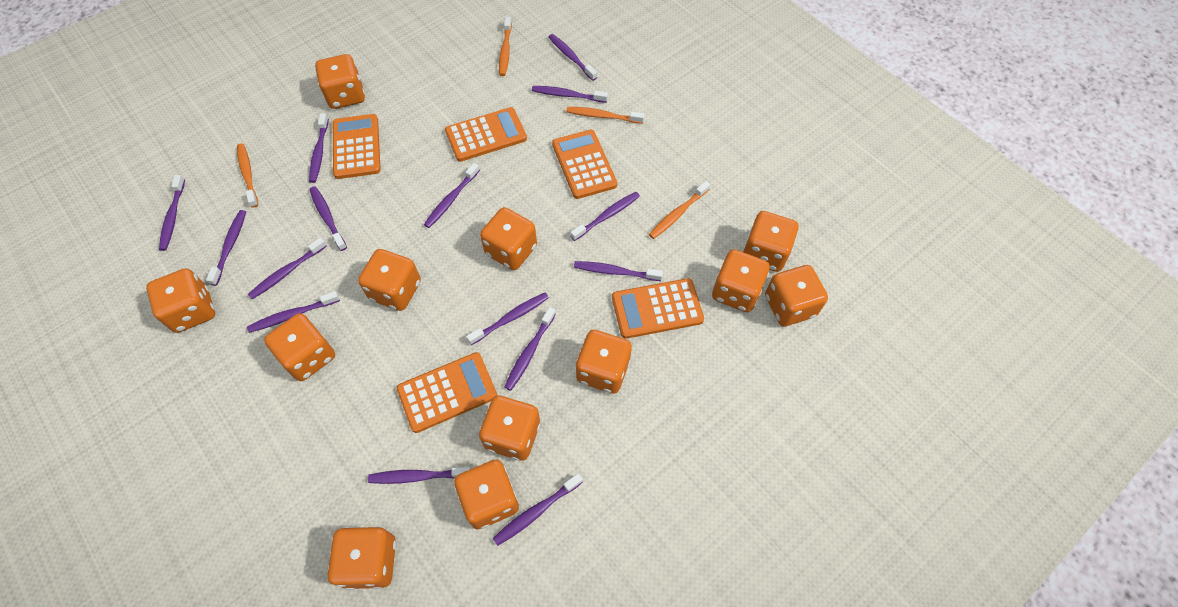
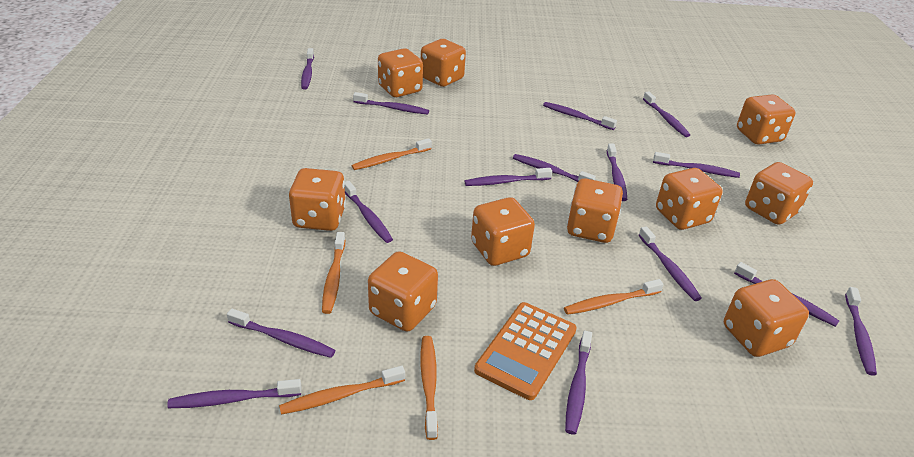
orange calculator: 5 -> 1
orange dice: 12 -> 10
orange toothbrush: 4 -> 5

